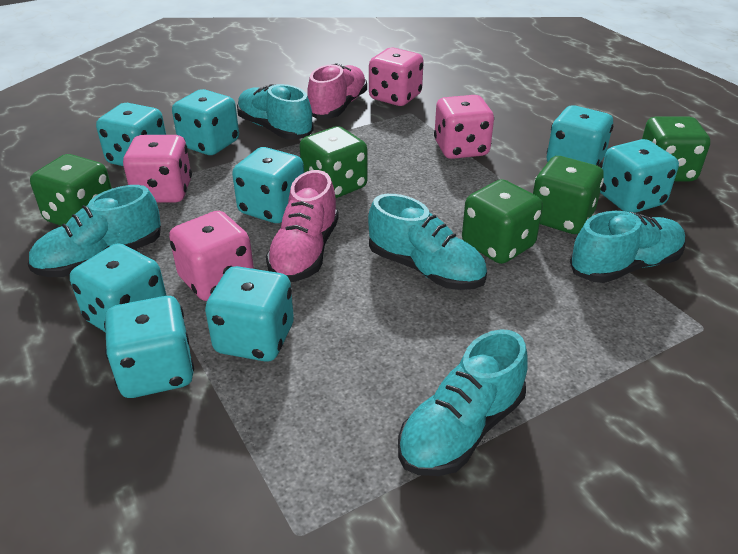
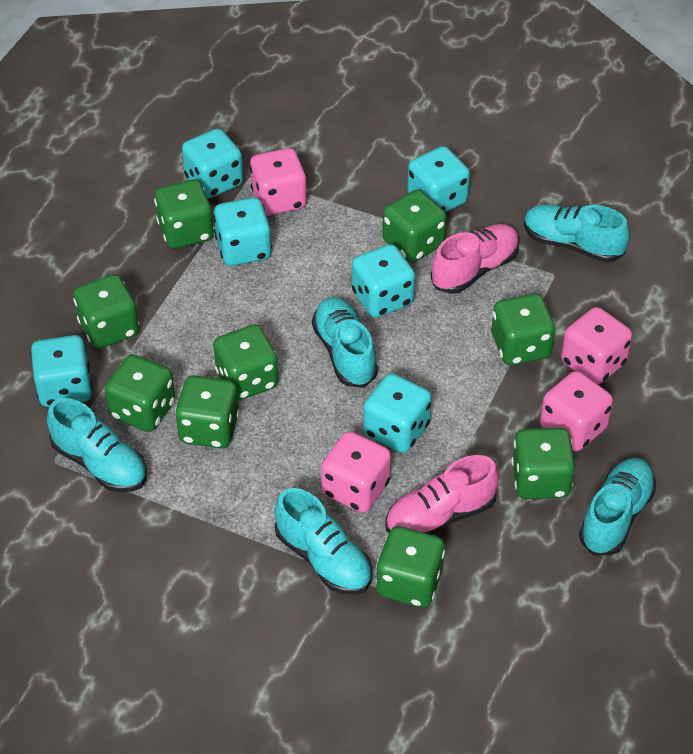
green dice: 5 -> 9
turquoise dice: 8 -> 6

